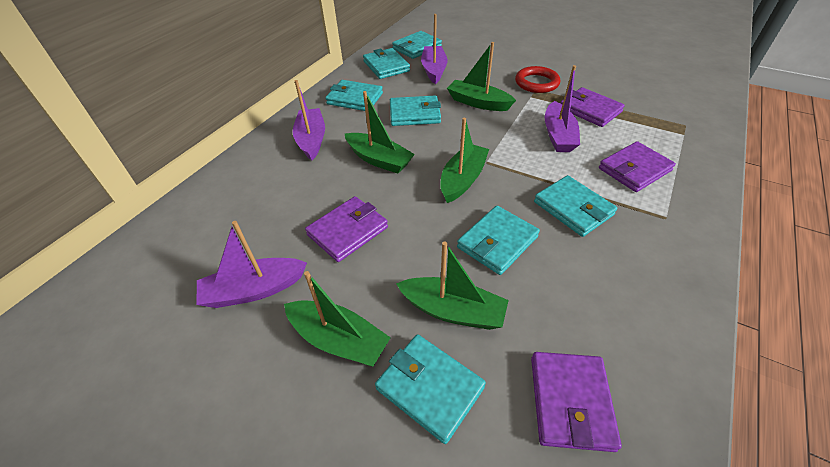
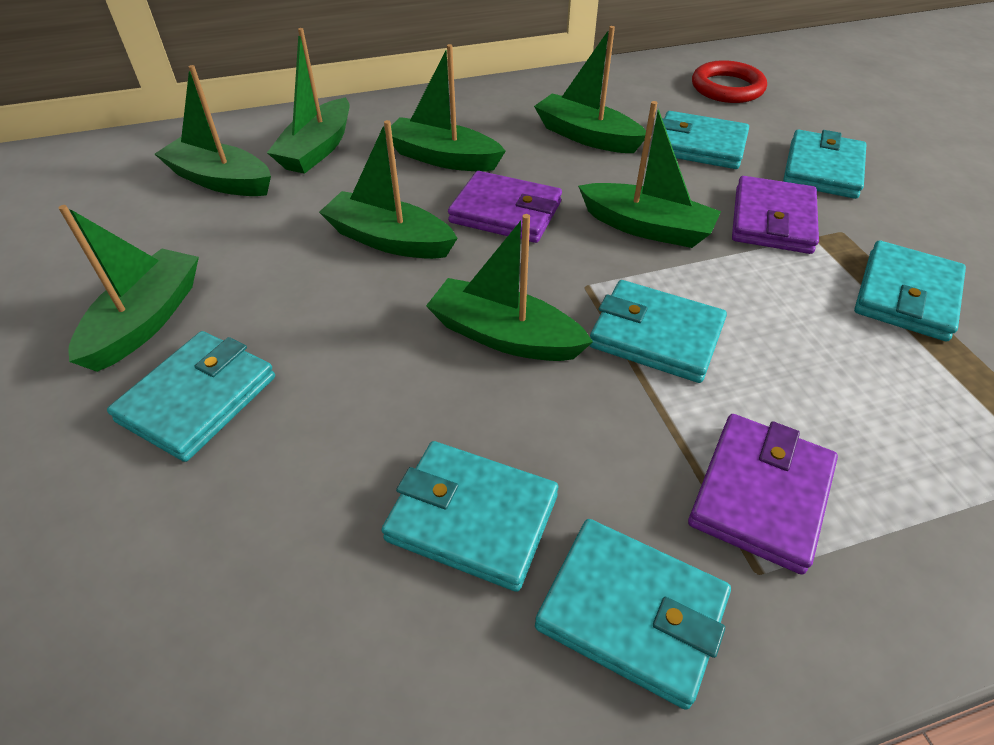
green boat: 5 -> 8
purple boat: 4 -> 0
purple wallet: 4 -> 3

